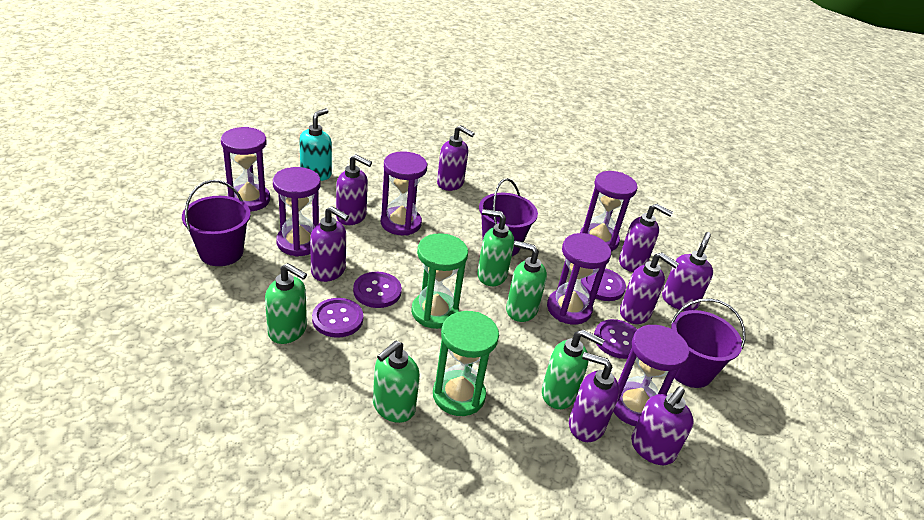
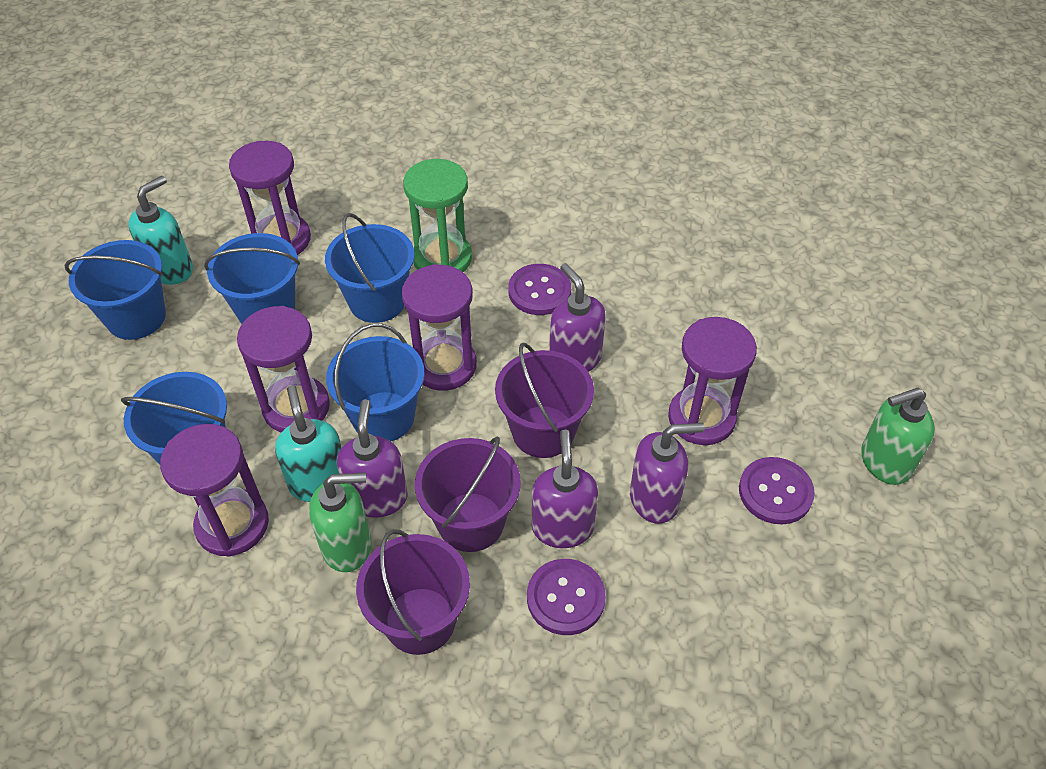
blue bucket: 0 -> 5
green hourglass: 2 -> 1
green soap dispenser: 5 -> 2
purple button: 4 -> 3
purple hourglass: 6 -> 5
purple soap dispenser: 8 -> 4
turquoise soap dispenser: 1 -> 2

